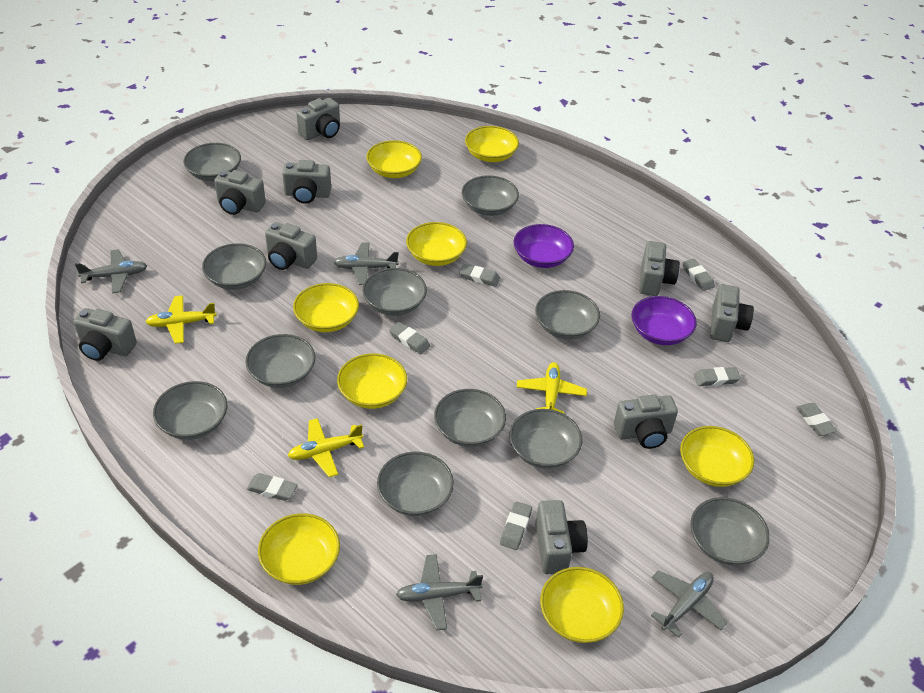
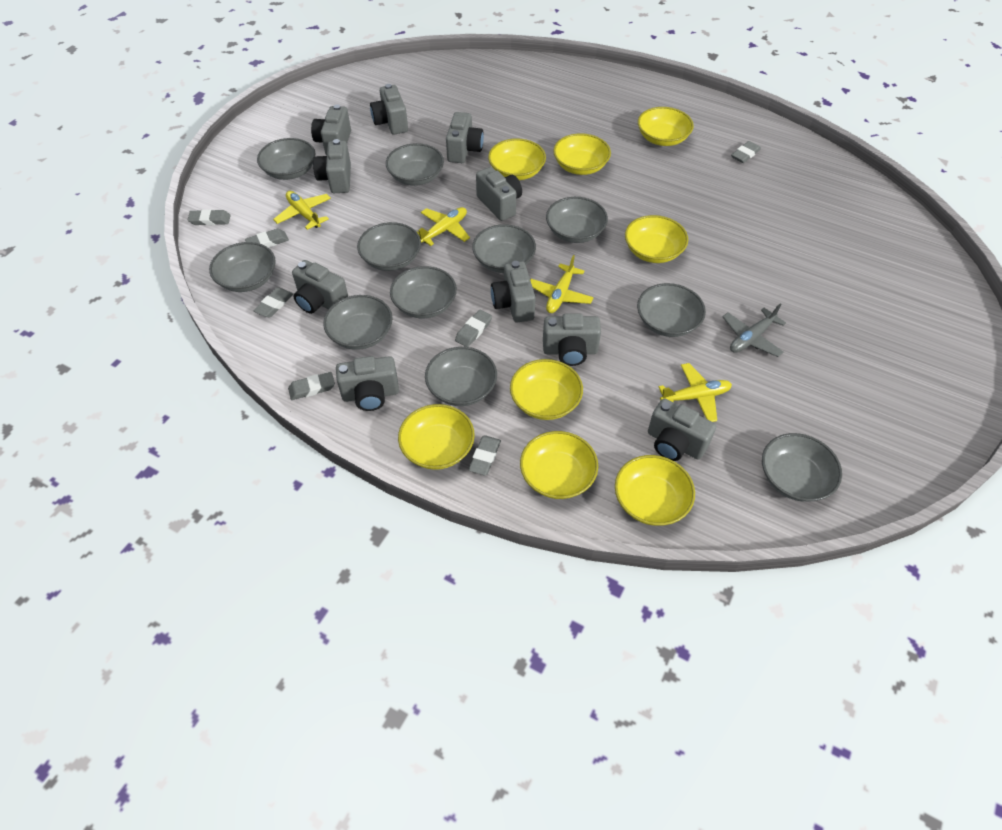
grey camera: 9 -> 10
grey plane: 4 -> 1
purple bowl: 2 -> 0
yellow plane: 3 -> 4

